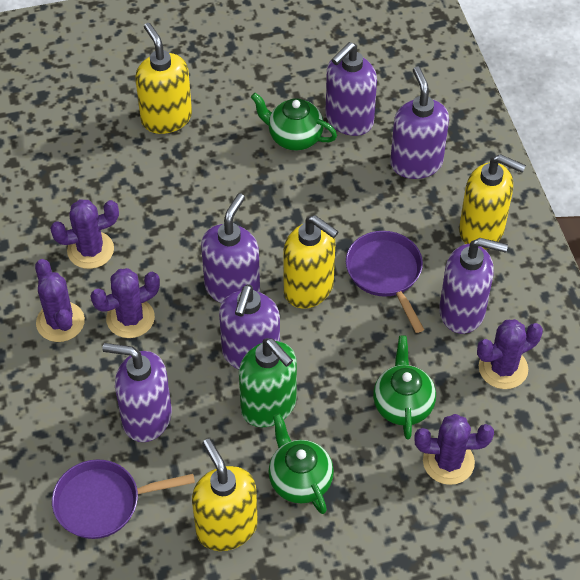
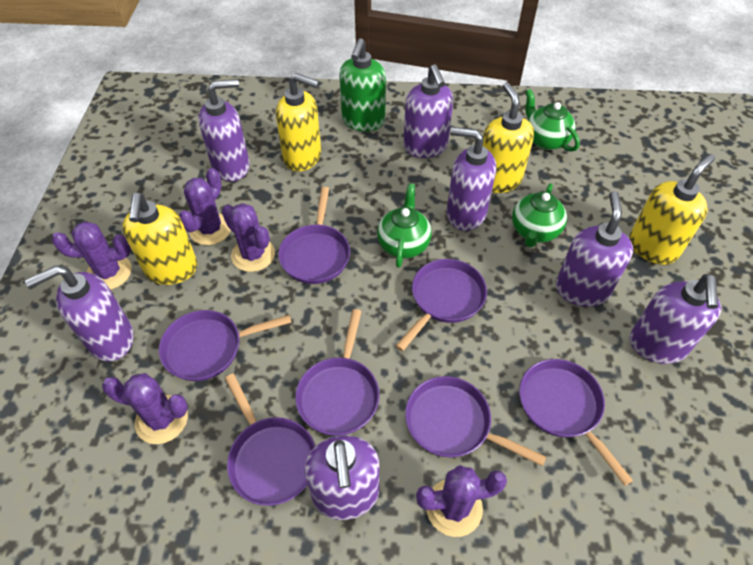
purple pan: 2 -> 7
purple soap dispenser: 6 -> 7

